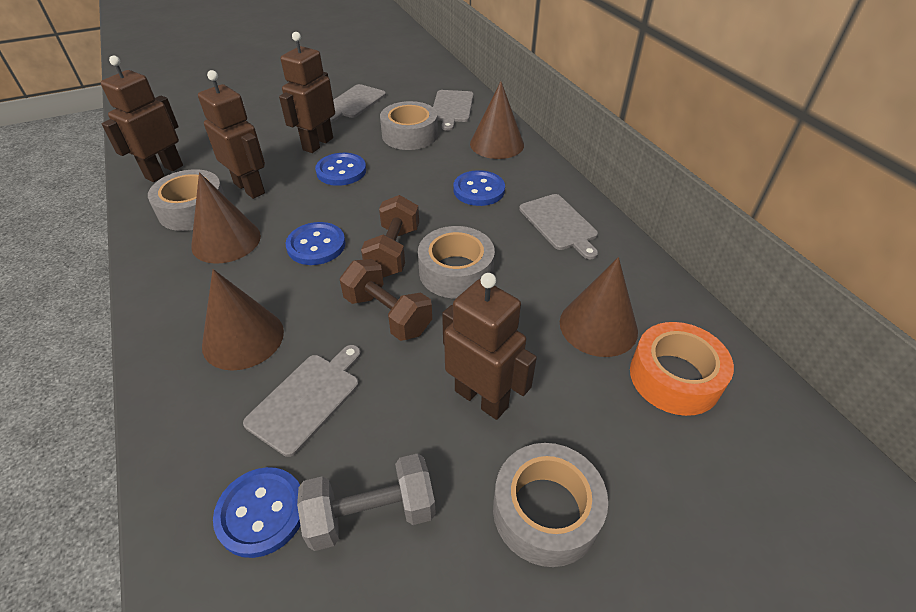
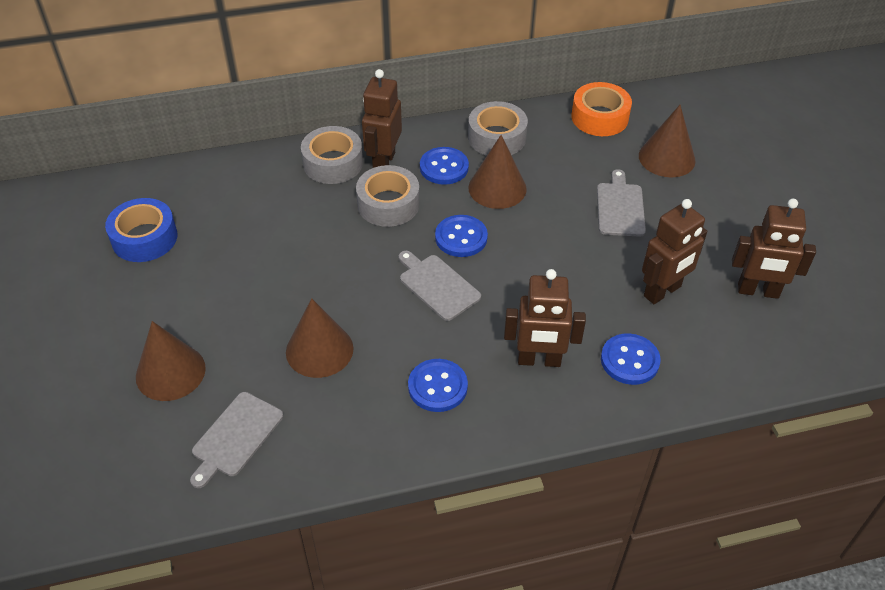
blue tape: 0 -> 1
brown dumbbell: 2 -> 0
grey cutting board: 4 -> 3
grey dumbbell: 1 -> 0
grey tape: 4 -> 3

